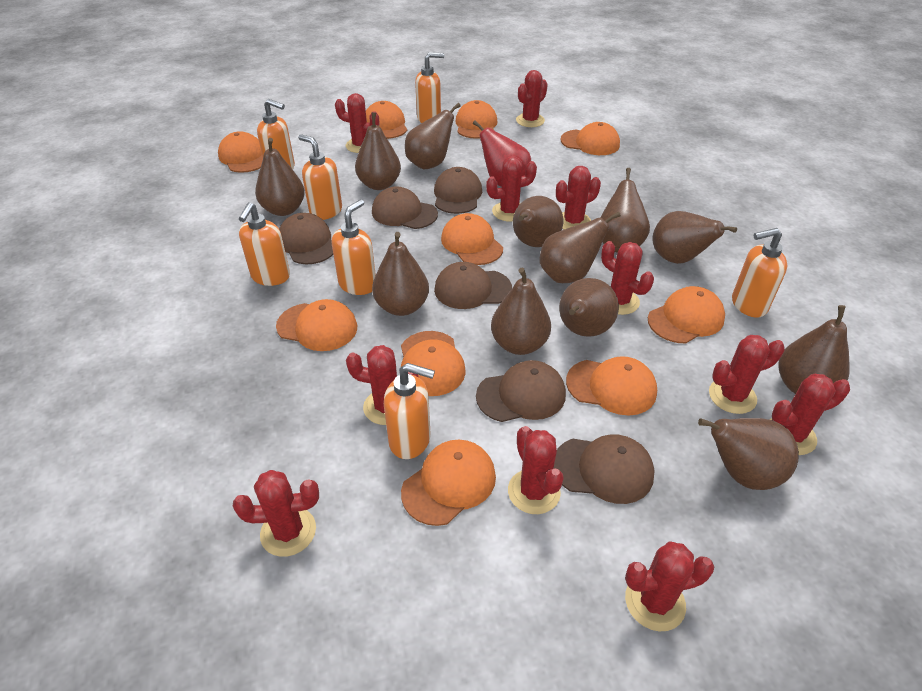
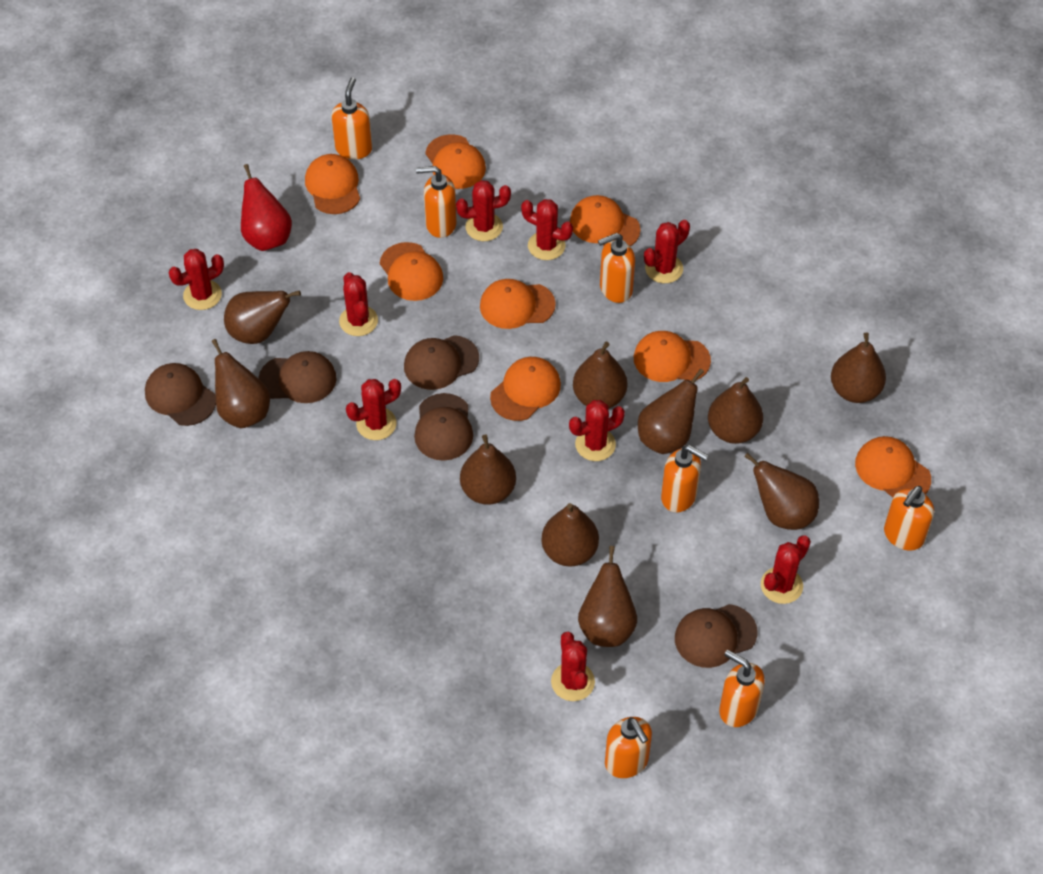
brown cap: 6 -> 5
brown pear: 12 -> 10
orange cap: 10 -> 8
red cactus: 11 -> 9

